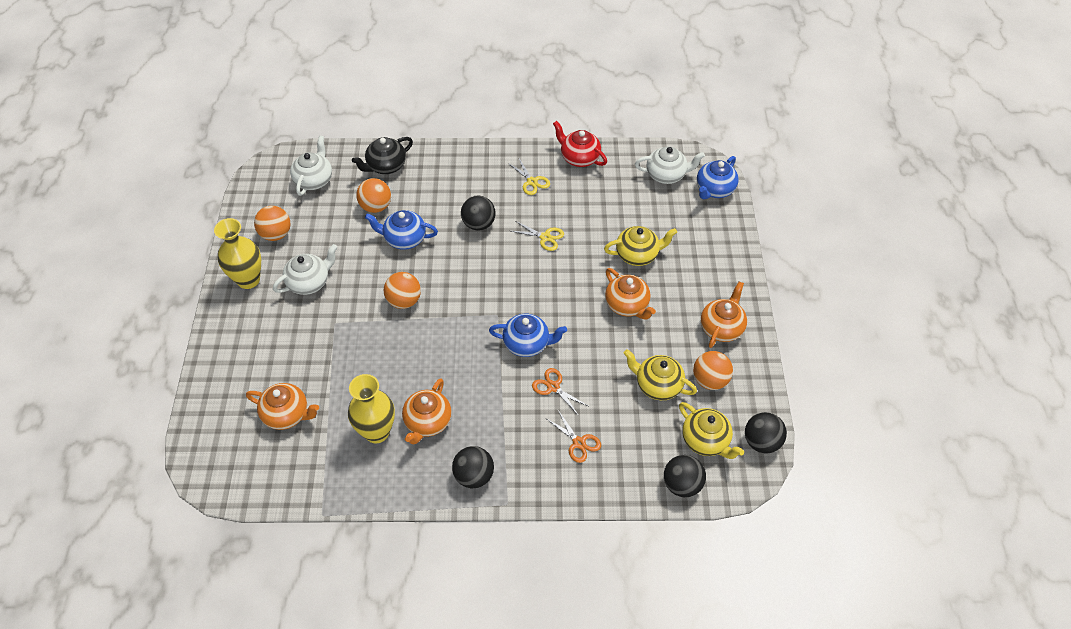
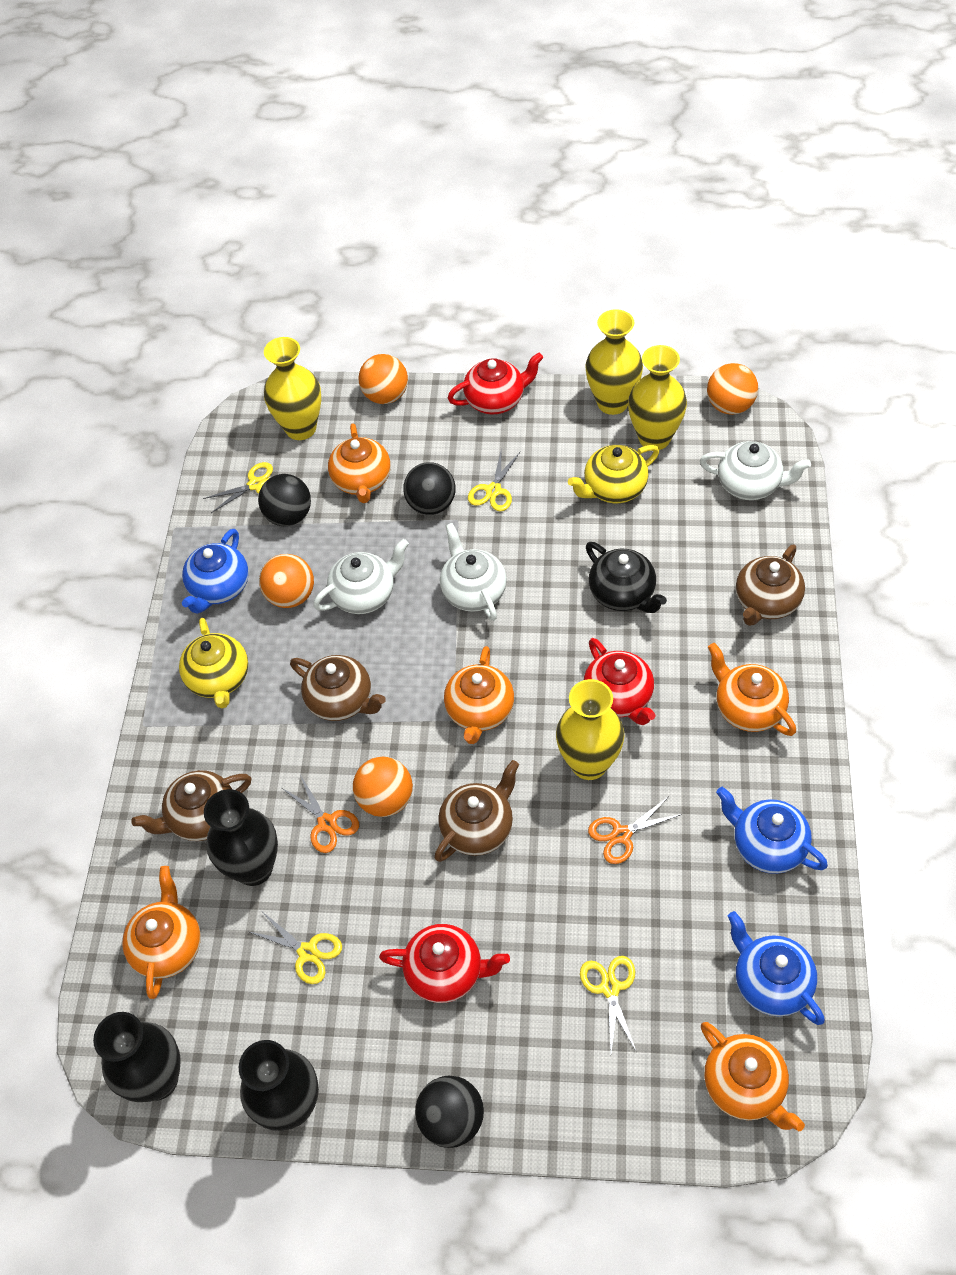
black ball: 4 -> 3
black vase: 0 -> 3
brown teapot: 0 -> 4
orange teapot: 4 -> 5
red teapot: 1 -> 3
yellow scissors: 2 -> 4
yellow teapot: 3 -> 2
yellow vase: 2 -> 4

